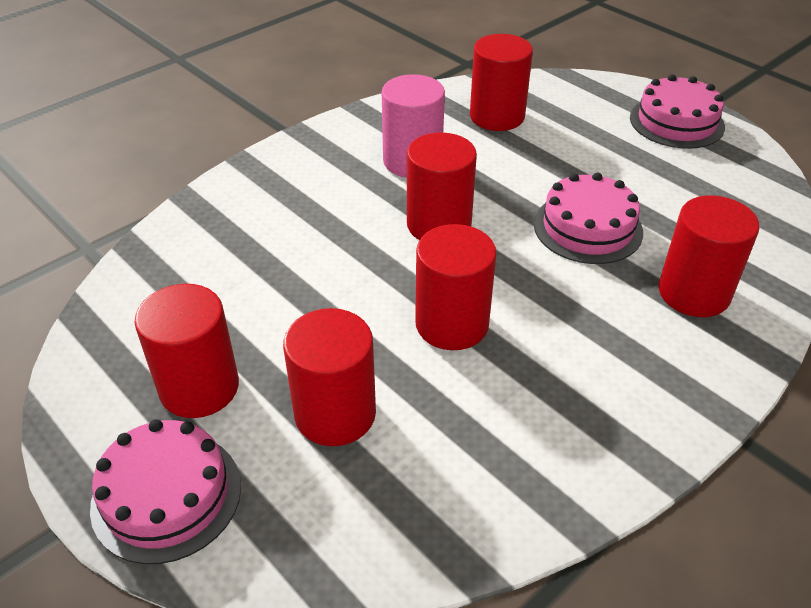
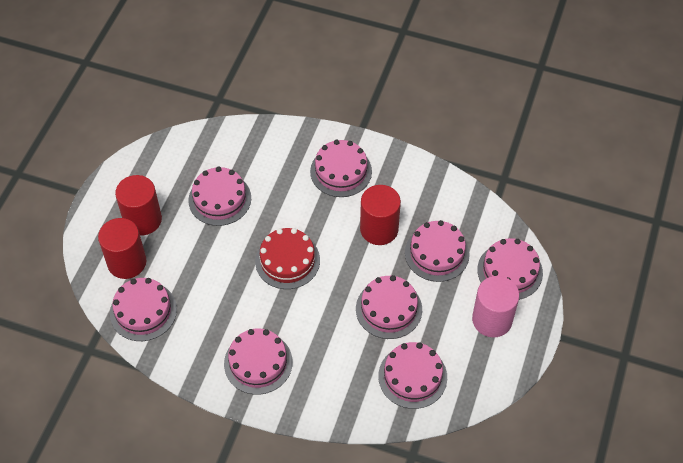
pink cake: 3 -> 8
red cake: 0 -> 1
red cylinder: 6 -> 3

